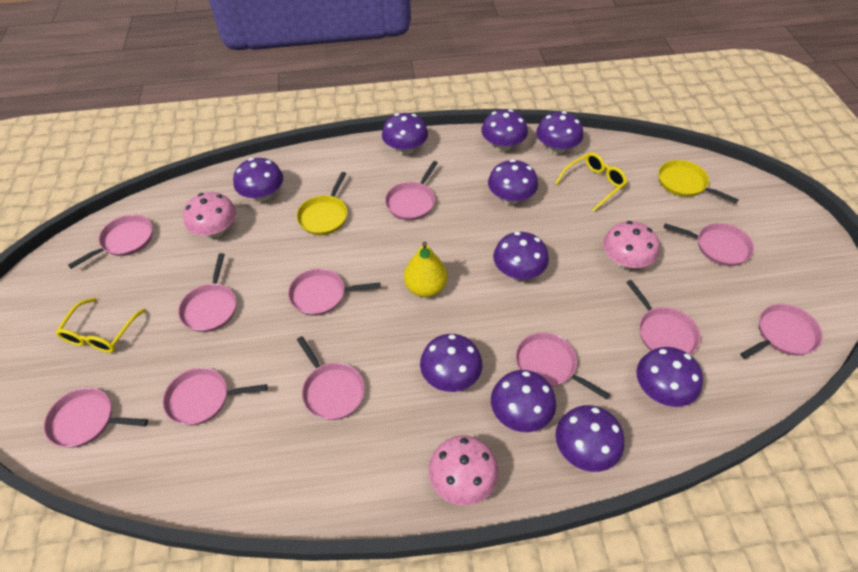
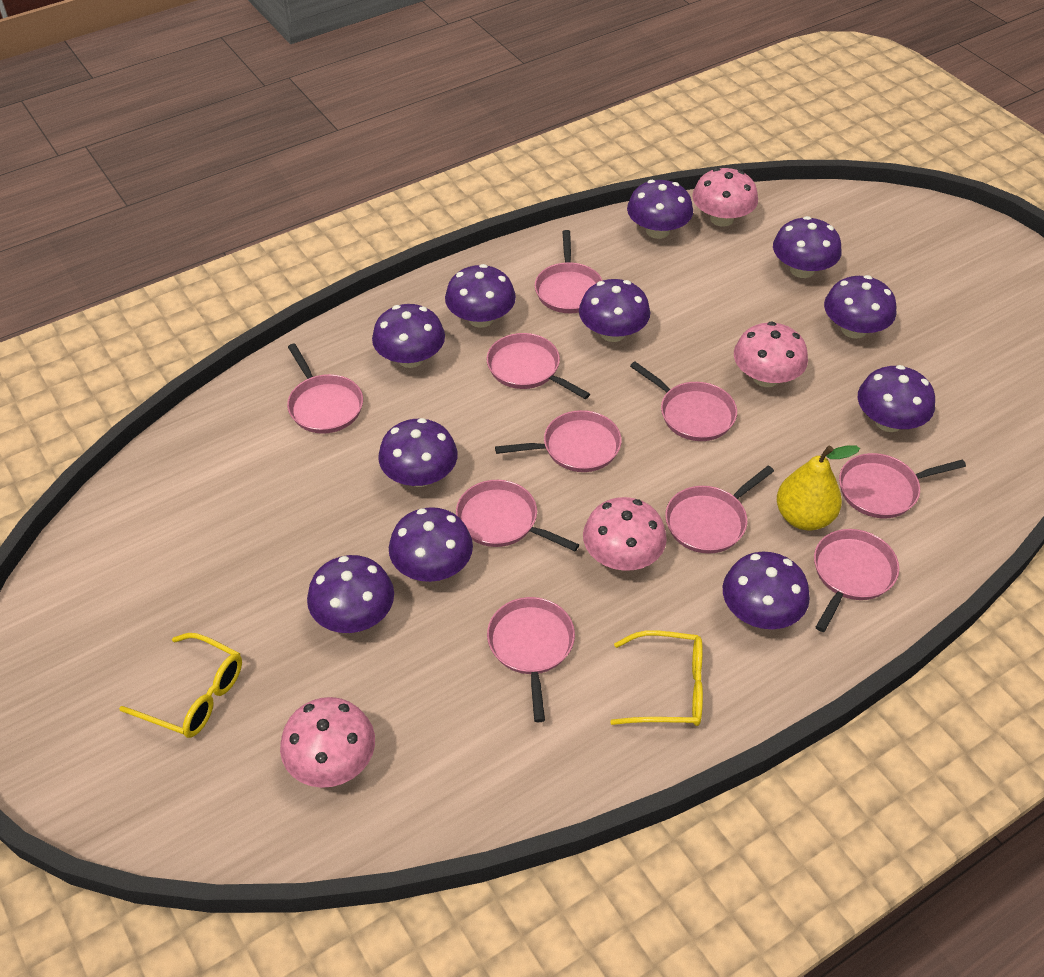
pink mushroom: 3 -> 4
pink pan: 11 -> 10
purple mushroom: 10 -> 11
yellow pan: 2 -> 0

